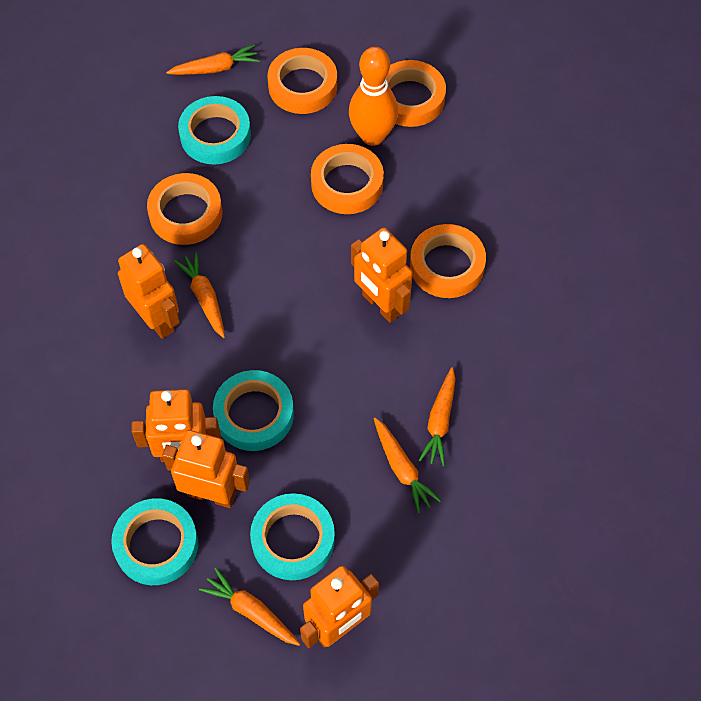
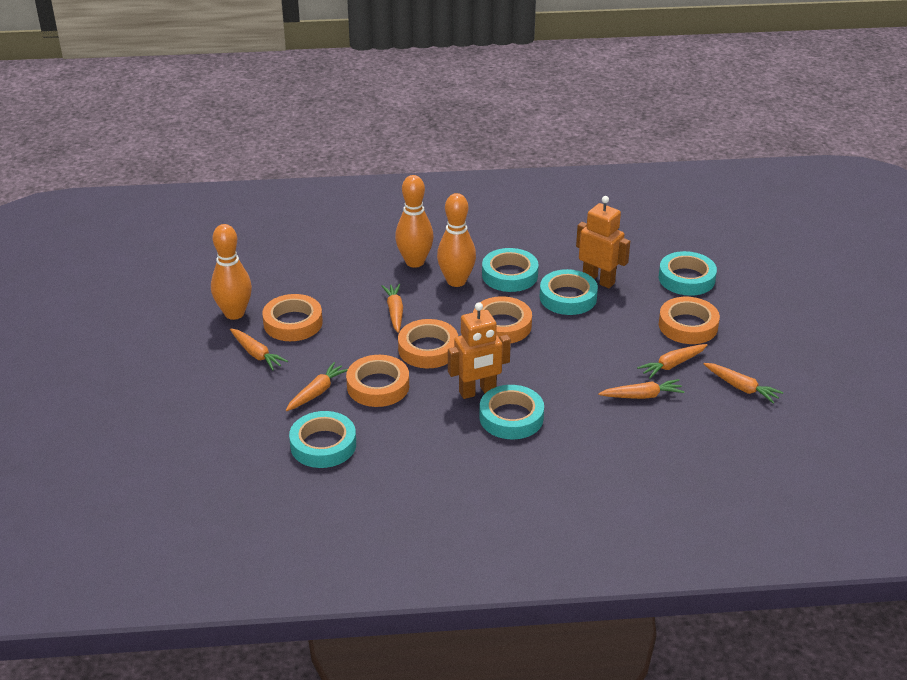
orange bowling pin: 1 -> 3
orange carrot: 5 -> 6
orange robot: 5 -> 2
turquoise tape: 4 -> 5

